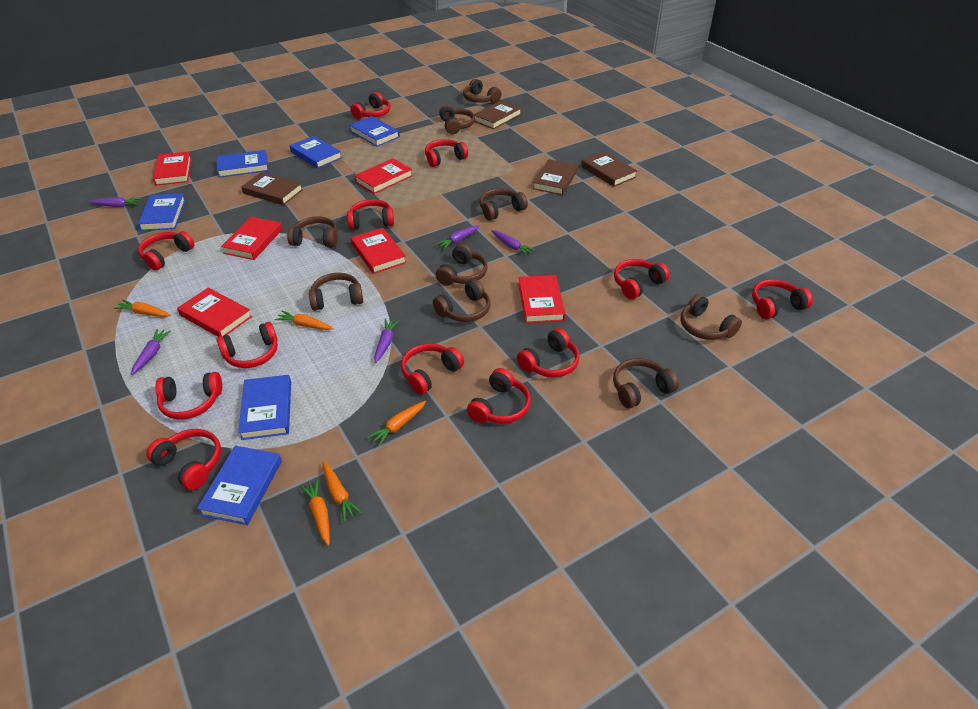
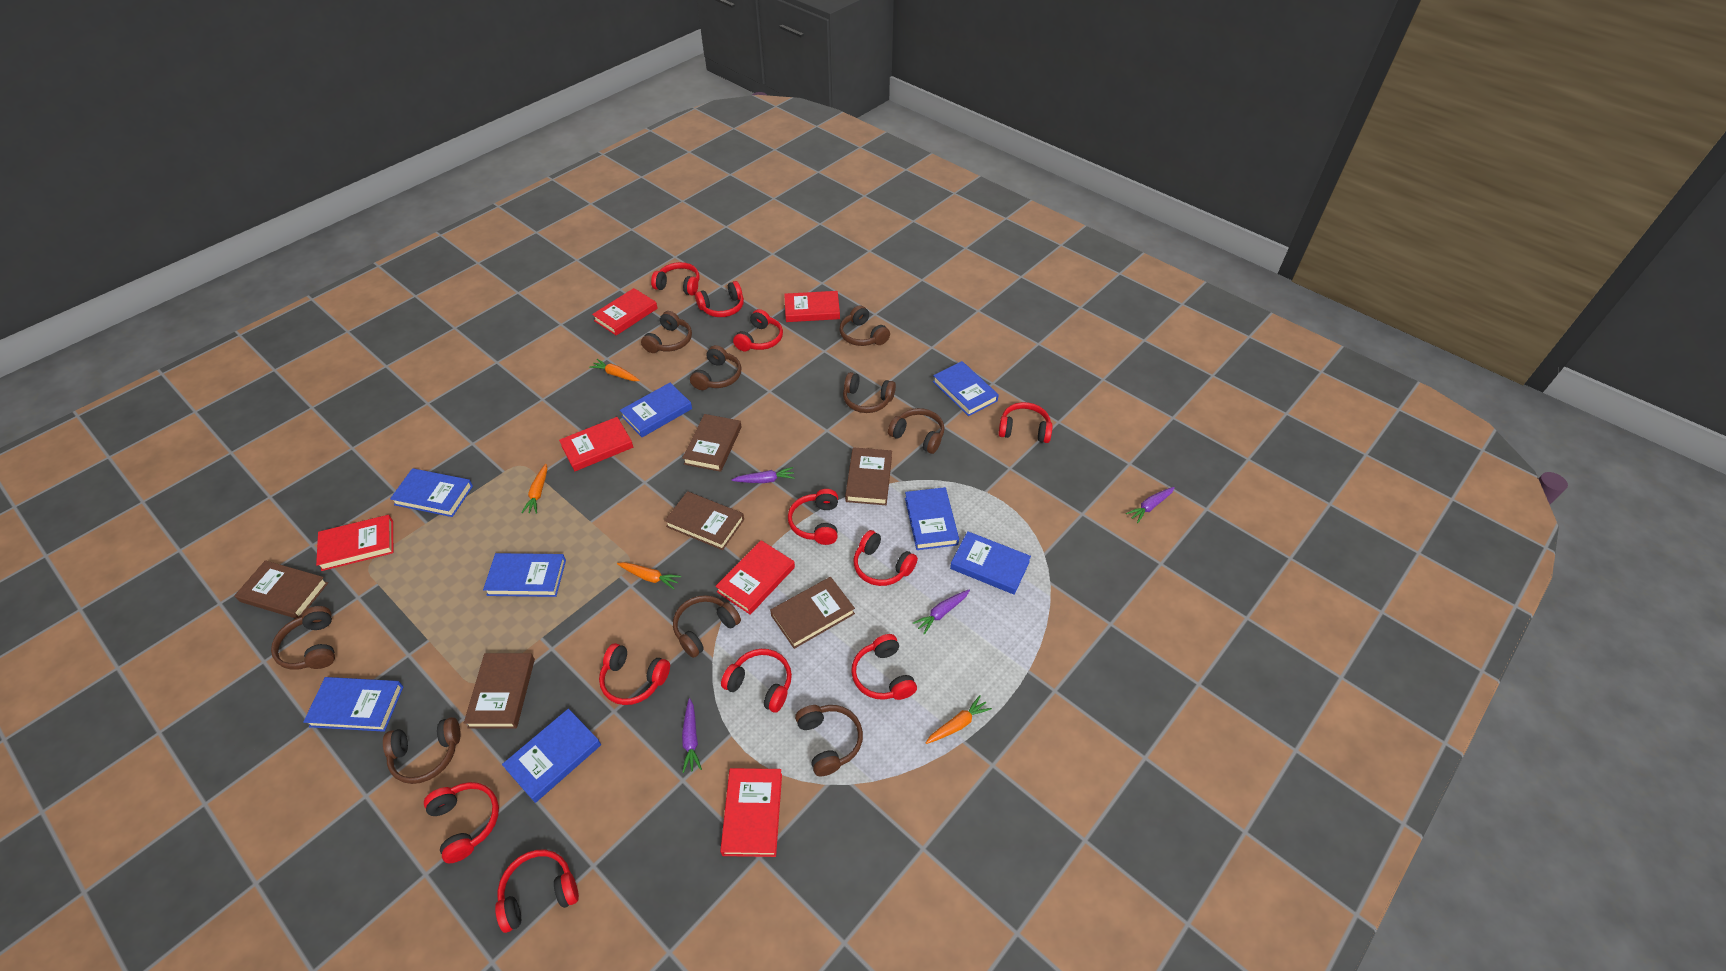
blue book: 6 -> 8
brown book: 4 -> 6
orange carrot: 5 -> 4
purple carrot: 5 -> 4
red headphones: 12 -> 11

